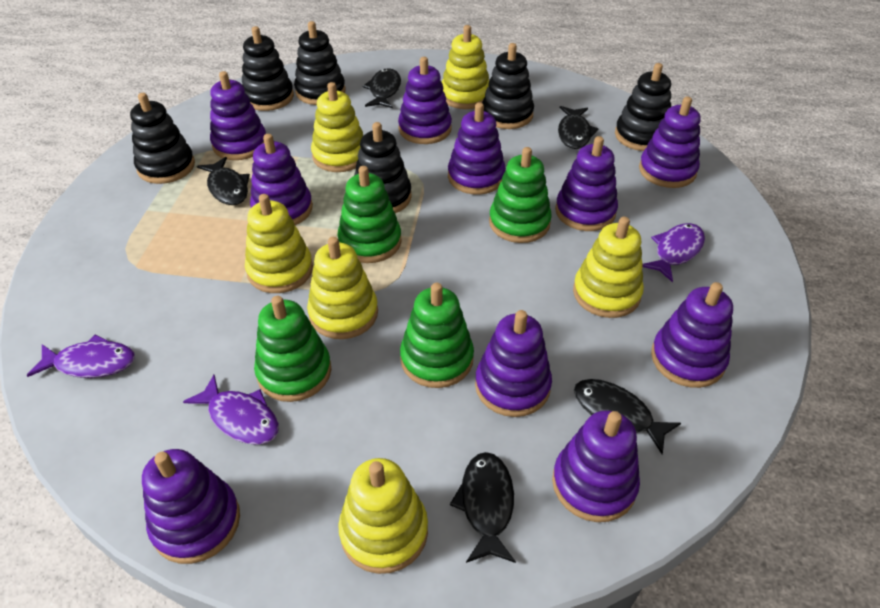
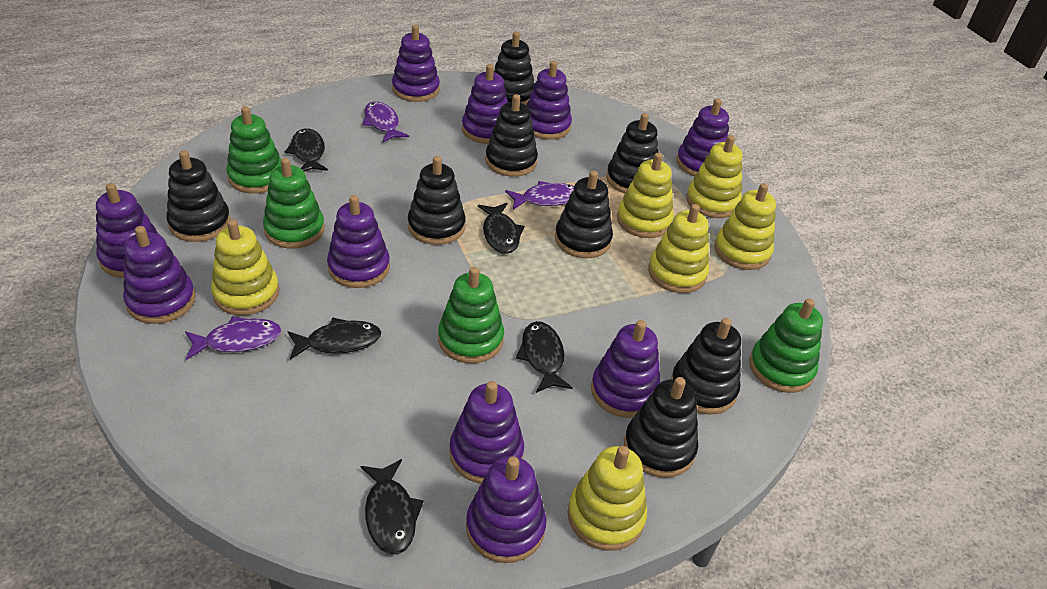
black stacking toy: 6 -> 8

